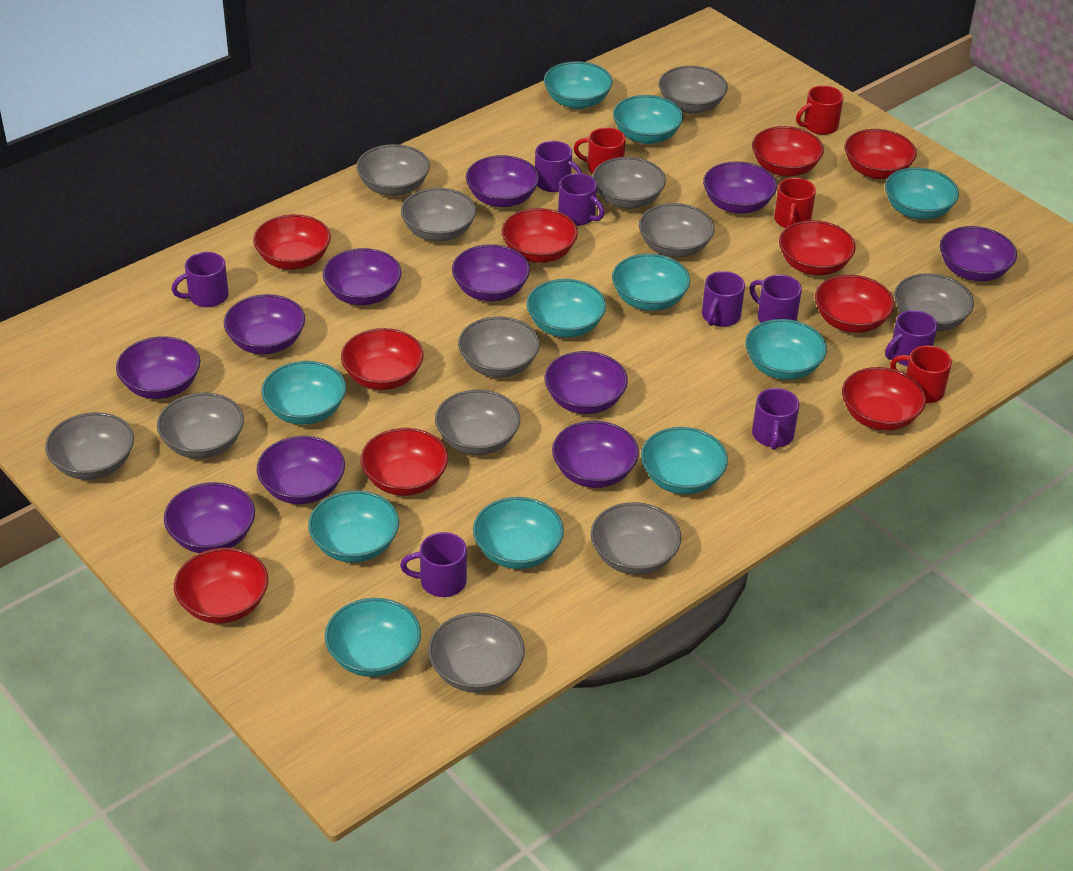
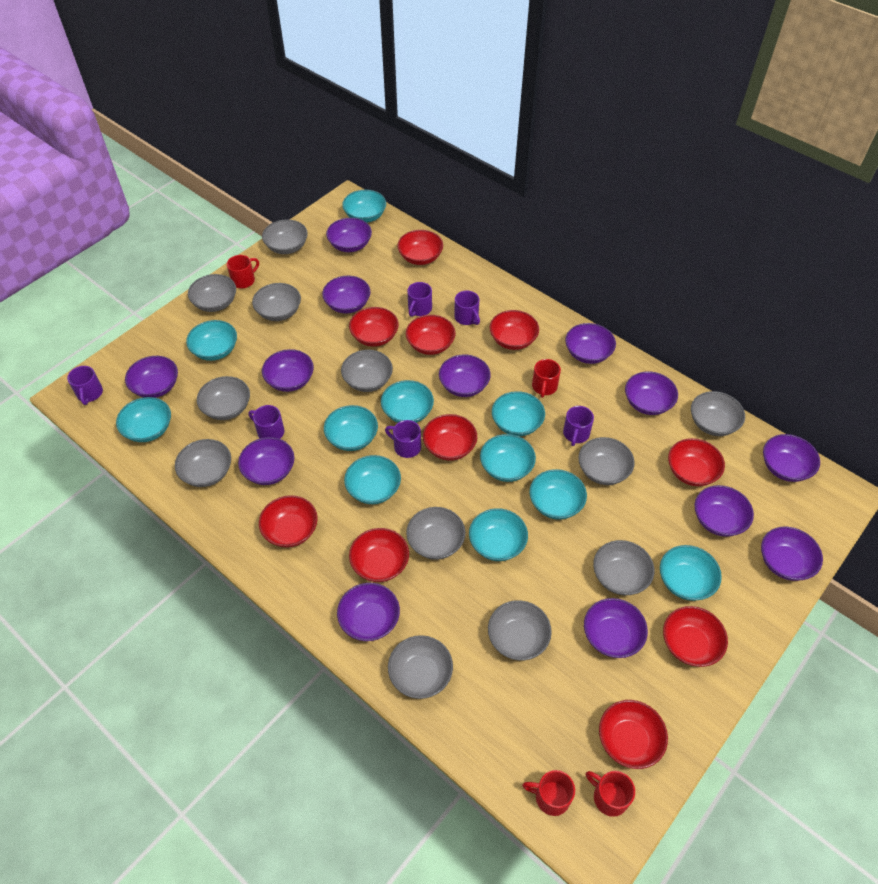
purple bowl: 11 -> 13
purple mug: 8 -> 6

